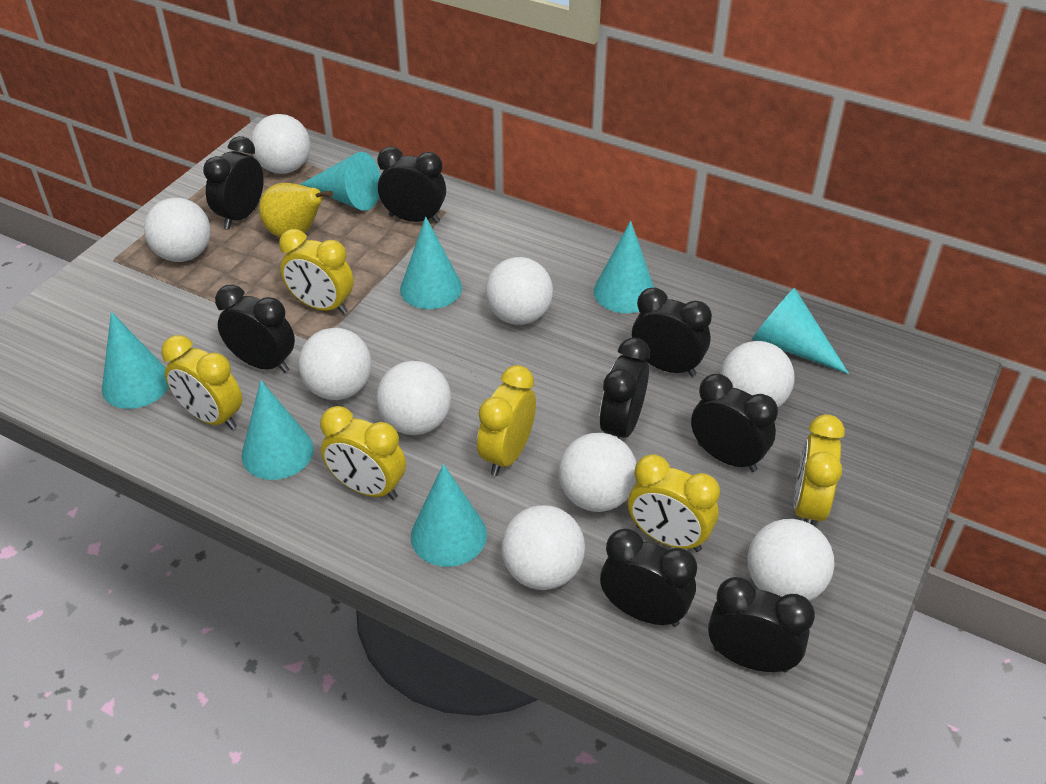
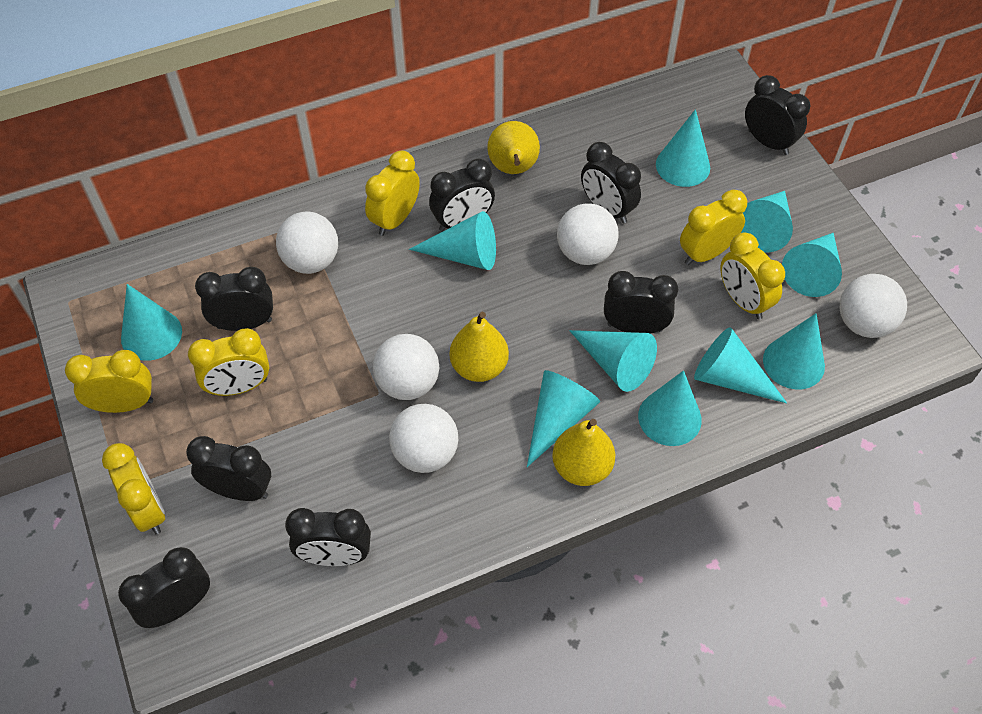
turquoise cone: 7 -> 10
white ball: 9 -> 5
yellow pear: 1 -> 3

